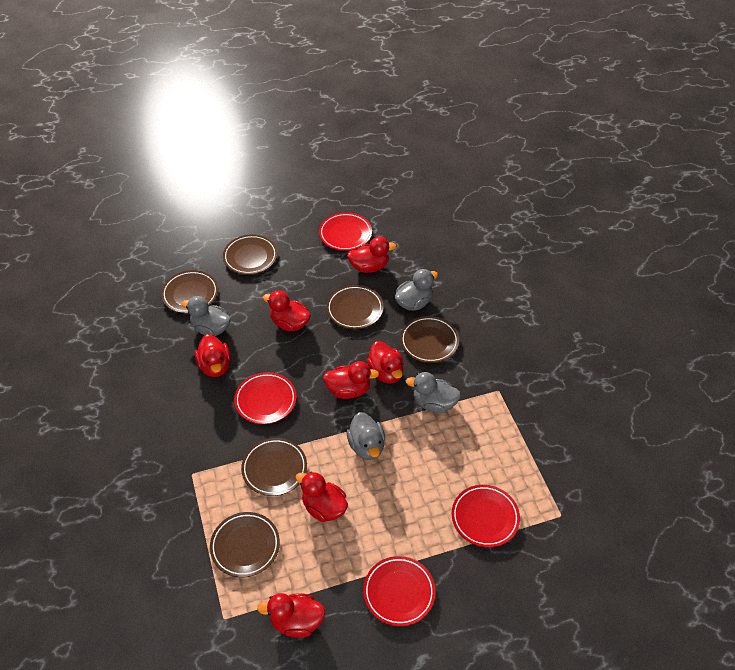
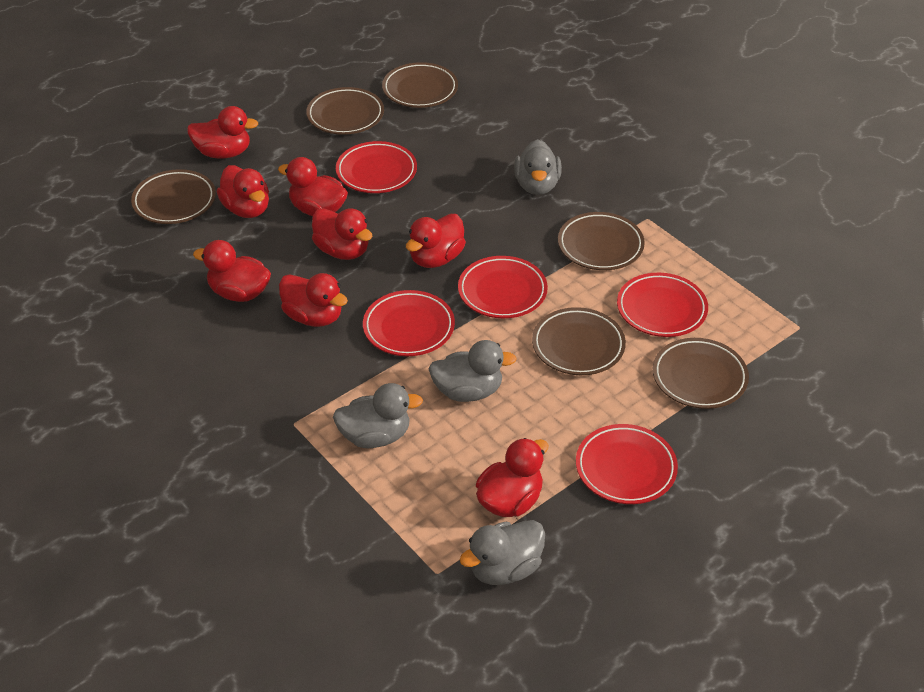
red duck: 7 -> 8
red plate: 4 -> 5

